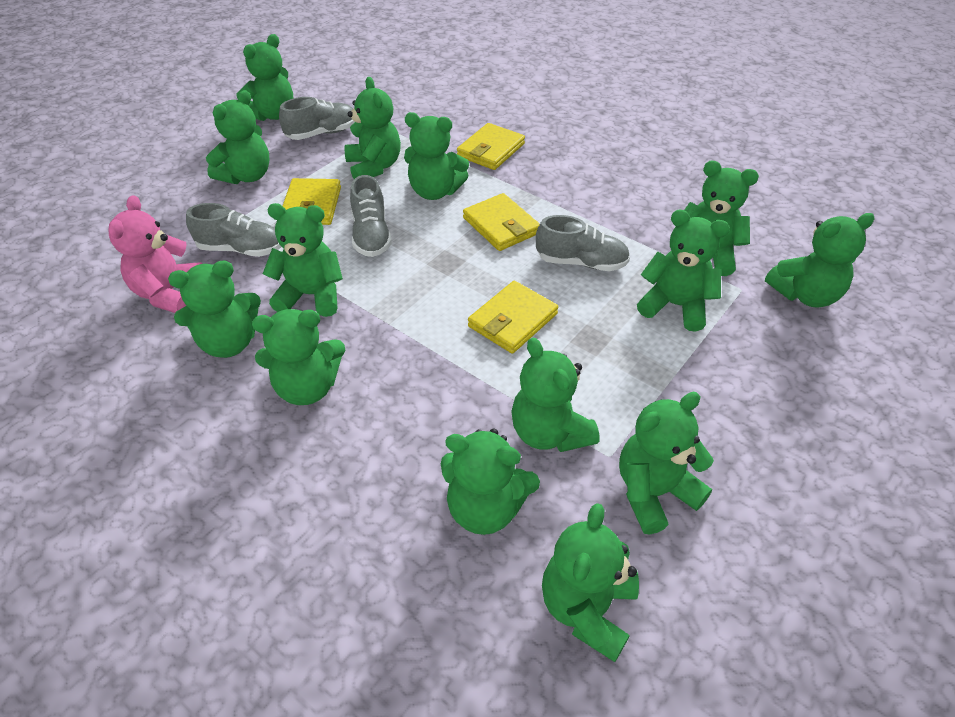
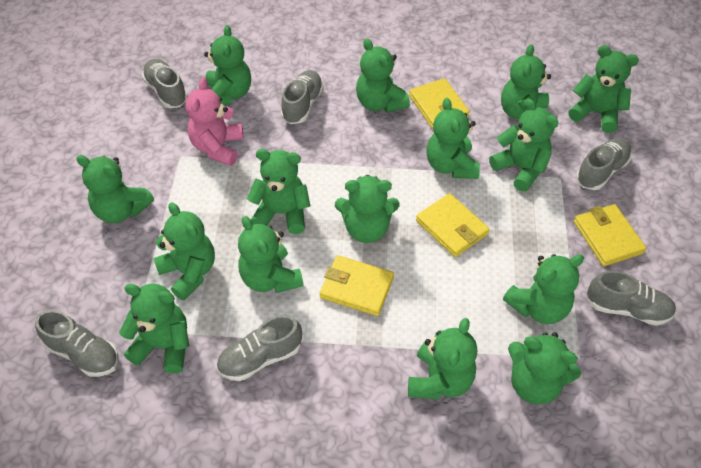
green teddy bear: 14 -> 15
grey shoe: 4 -> 6

